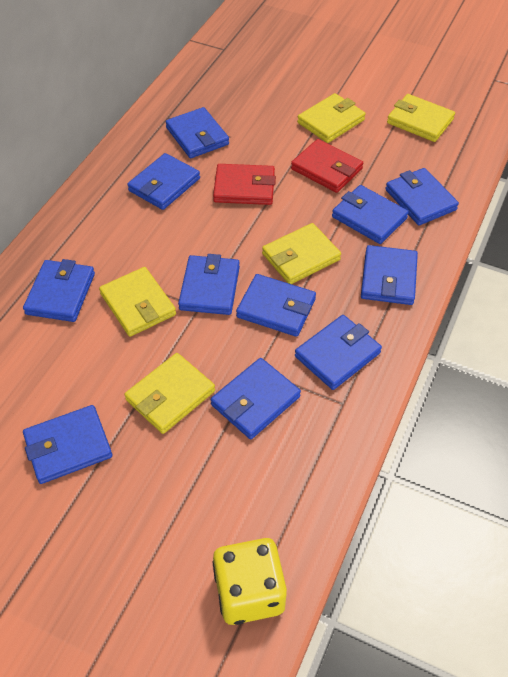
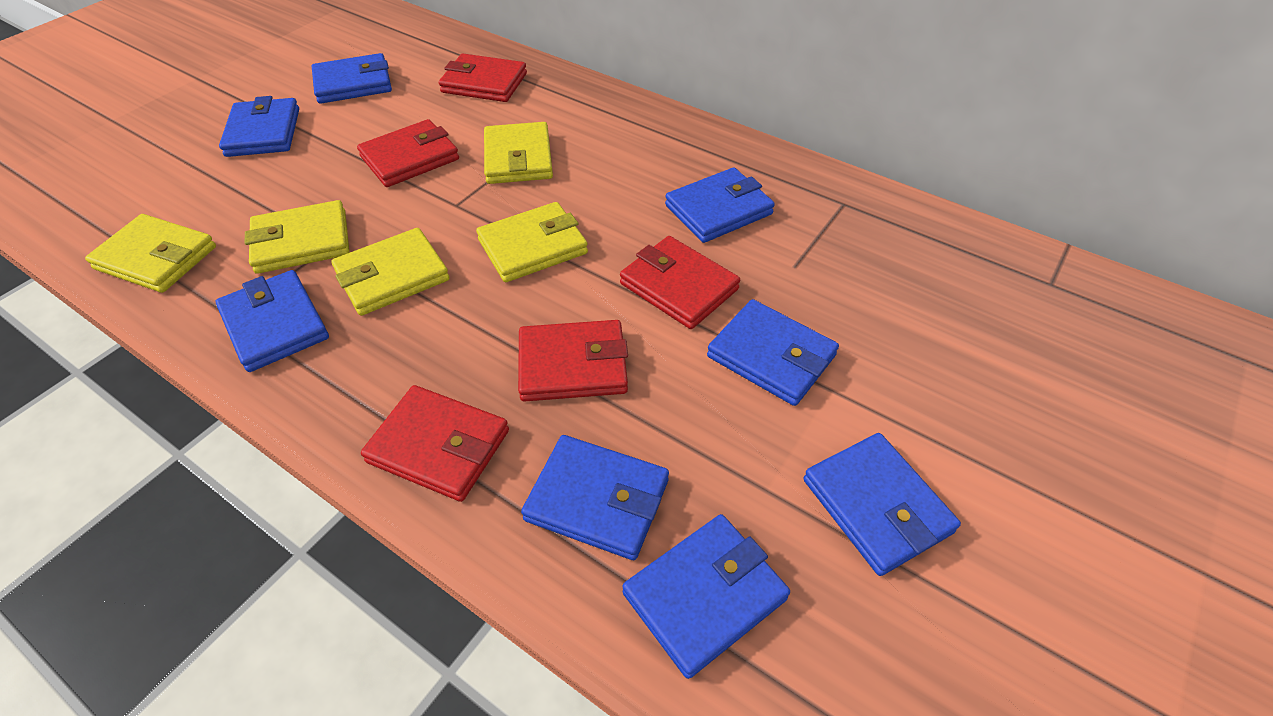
blue wallet: 11 -> 8
red wallet: 2 -> 5
yellow dice: 1 -> 0

